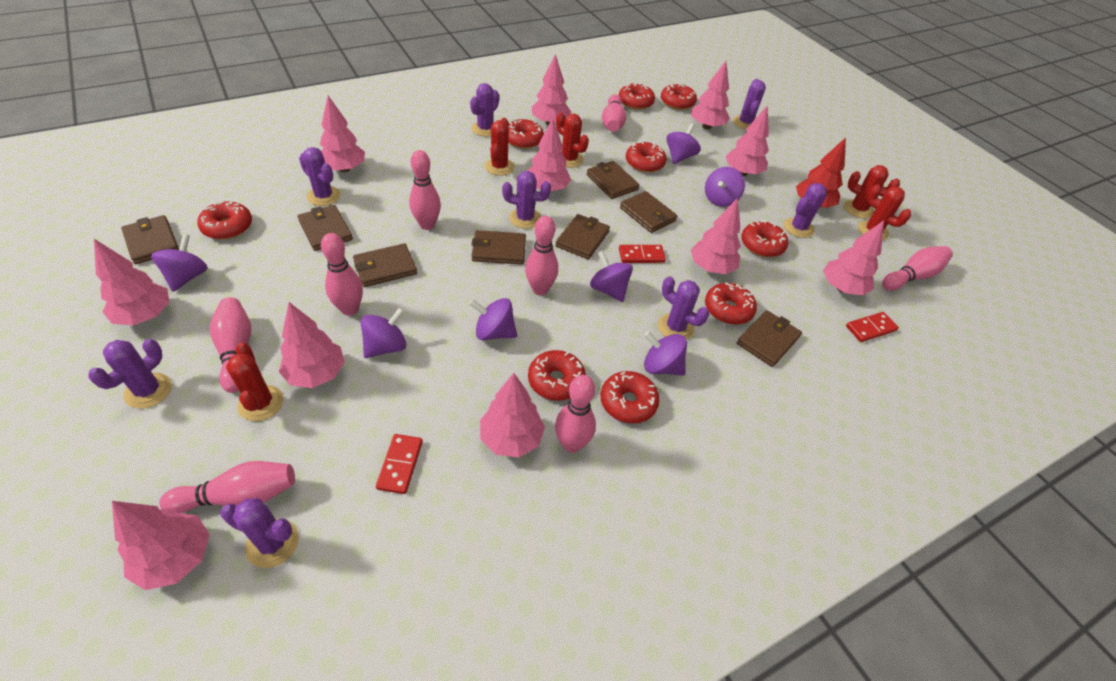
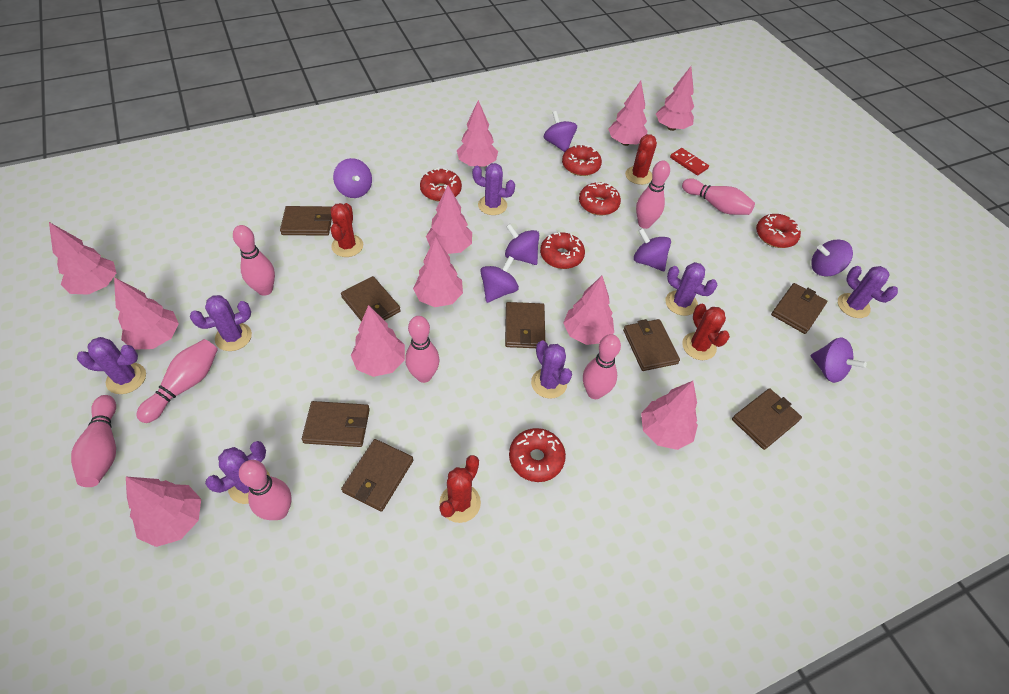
purple cactus: 8 -> 7
red cactus: 5 -> 4
red domino: 3 -> 1
red donut: 9 -> 6
red tree: 1 -> 0

